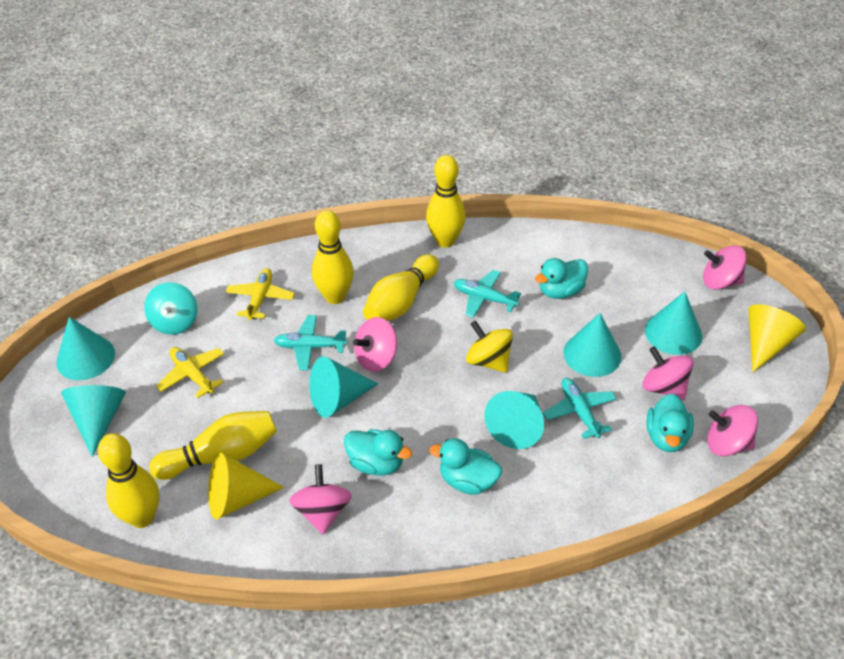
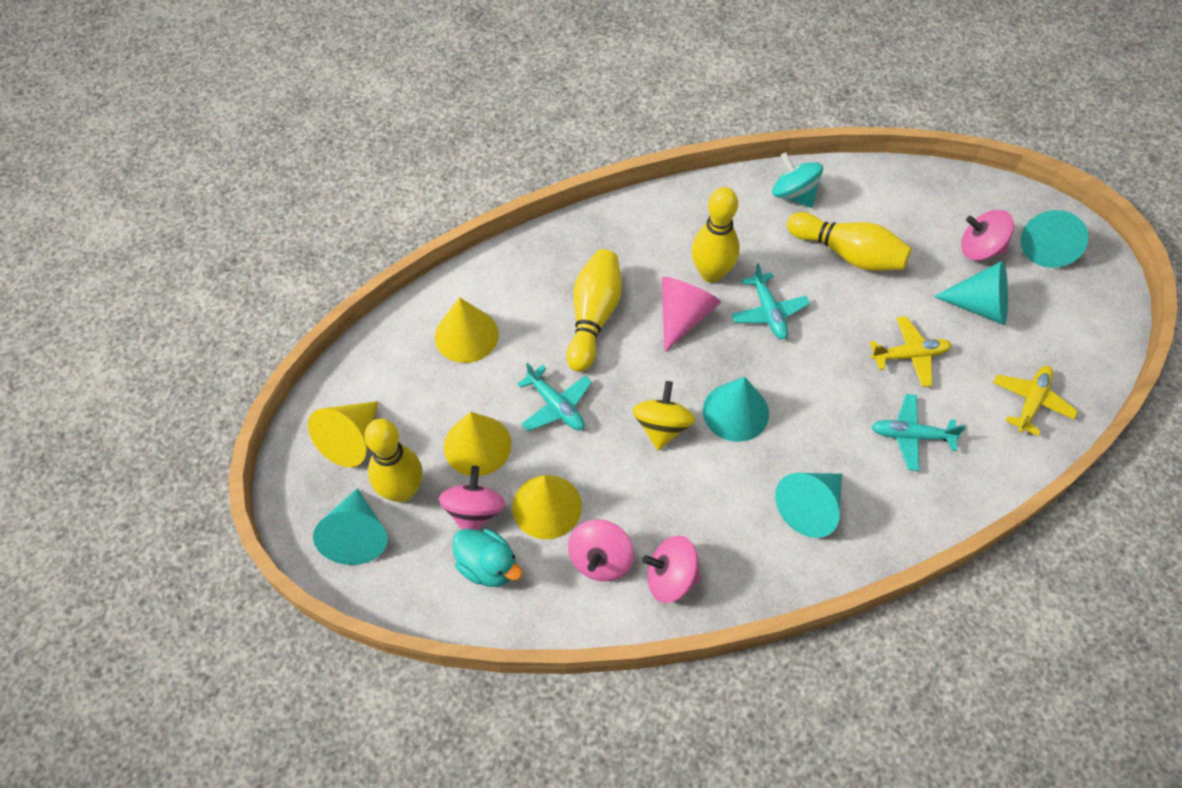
pink cone: 0 -> 1
pink spinning top: 5 -> 4
turquoise cone: 6 -> 5
turquoise duck: 4 -> 1
yellow bowling pin: 5 -> 4
yellow cone: 2 -> 4

